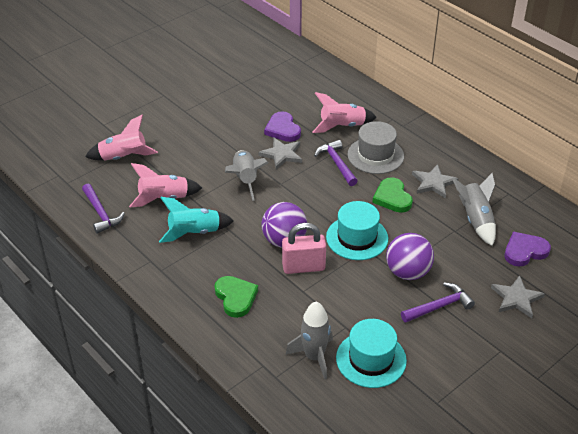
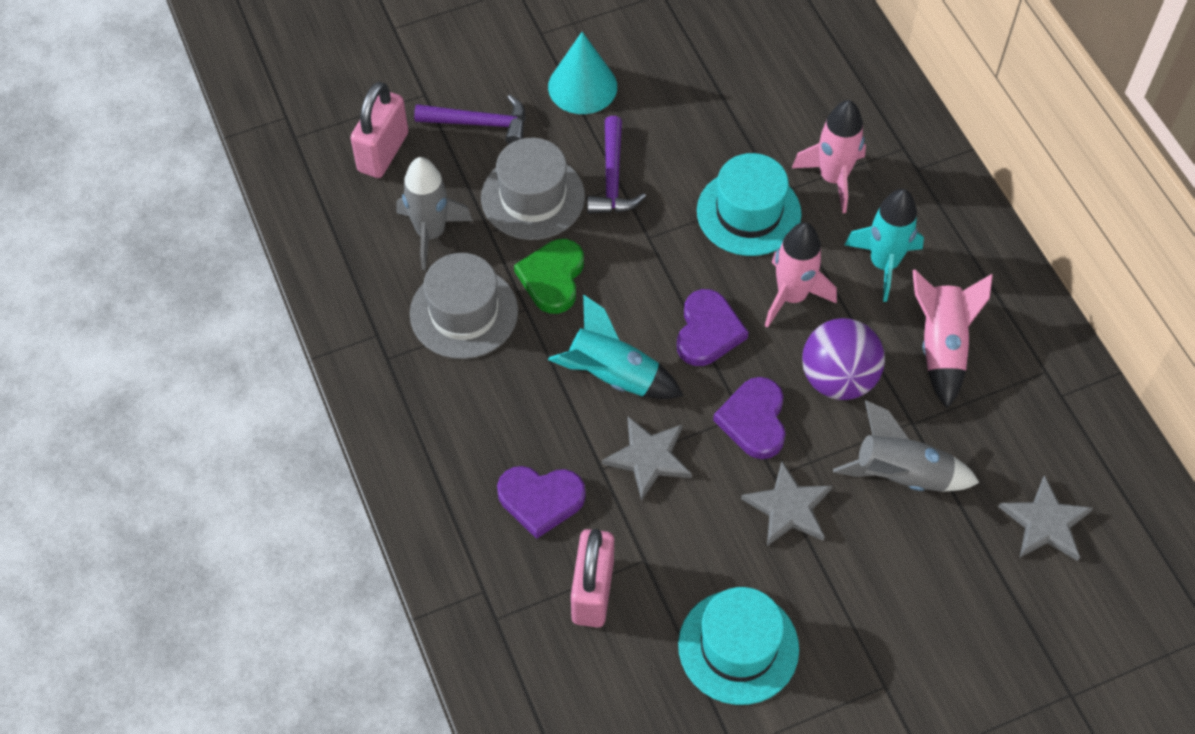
green heart: 2 -> 1
grey hat: 1 -> 2
grey rocket: 3 -> 2
pink padlock: 1 -> 2
purple ball: 2 -> 1
purple hammer: 3 -> 2
purple heart: 2 -> 3
turquoise cone: 0 -> 1
turquoise rocket: 1 -> 2

